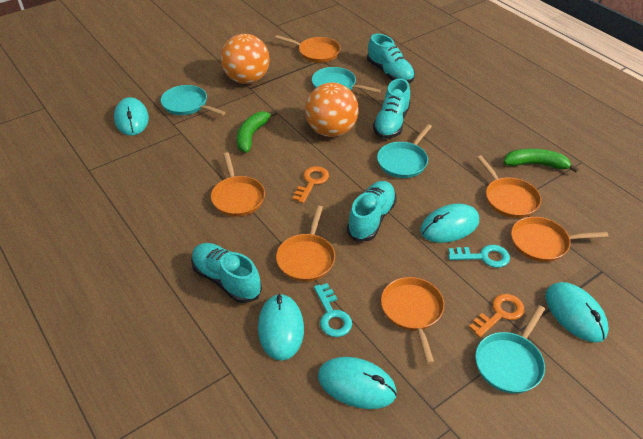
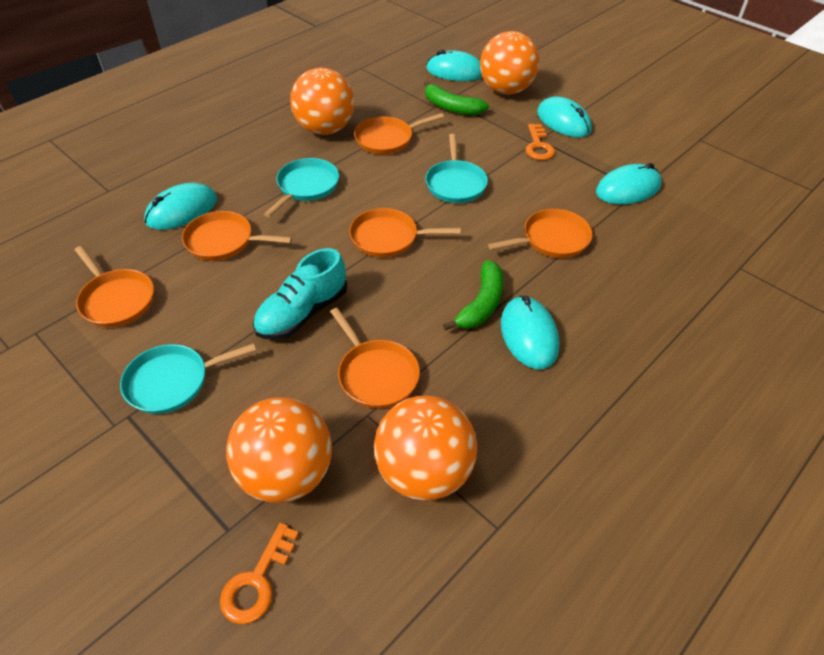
orange ball: 2 -> 4
turquoise key: 2 -> 0
turquoise pan: 4 -> 3
turquoise shoe: 4 -> 1

